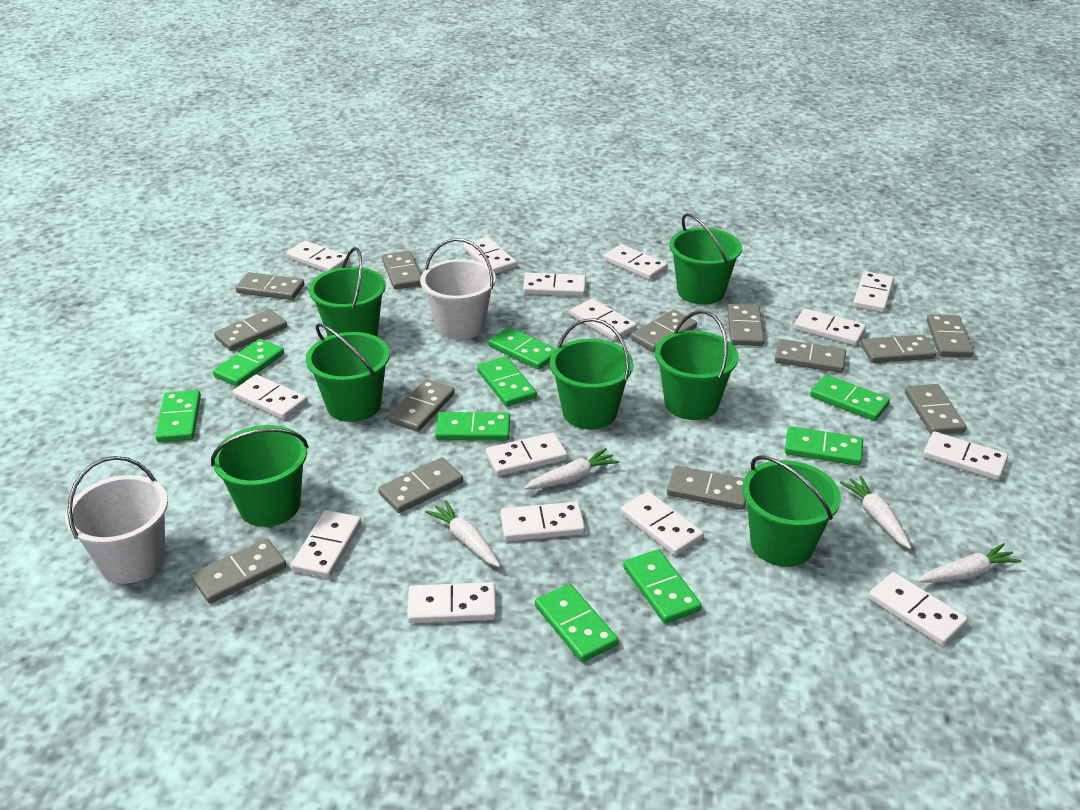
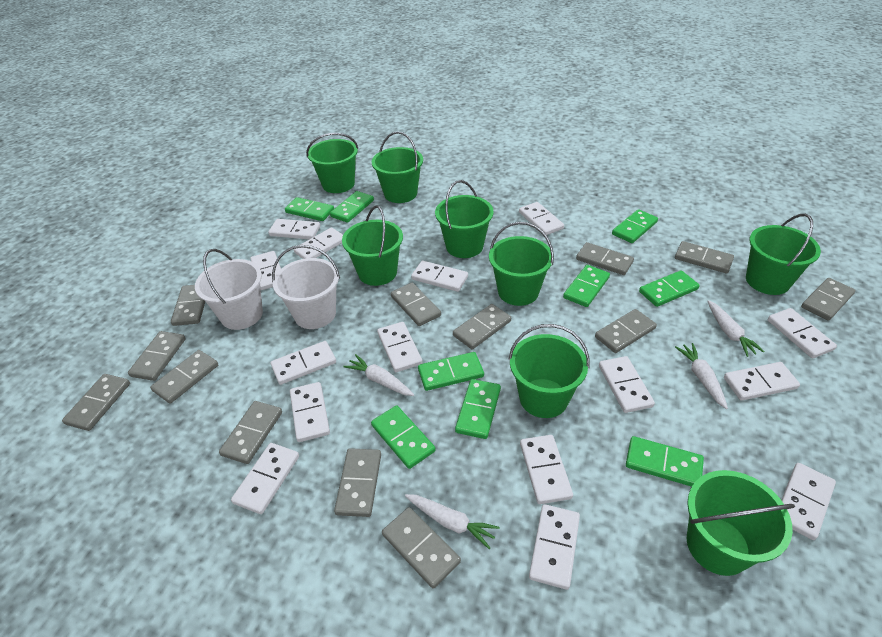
green bucket: 7 -> 8

